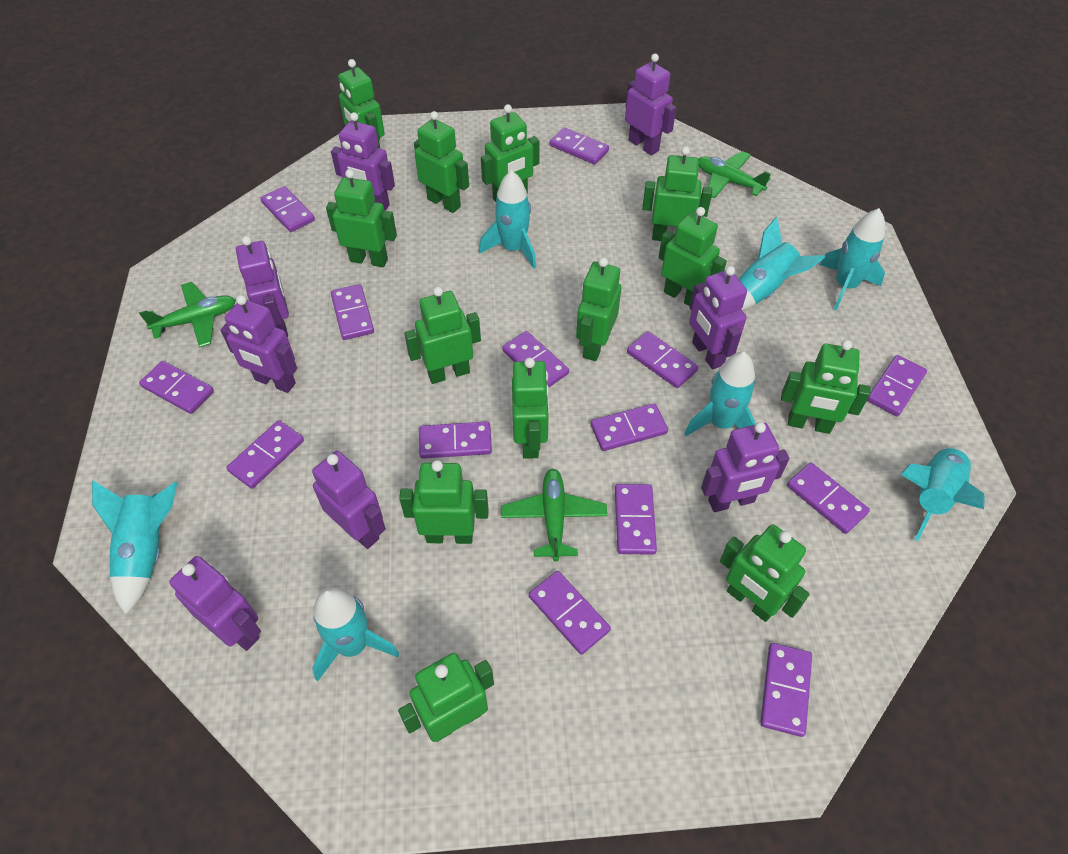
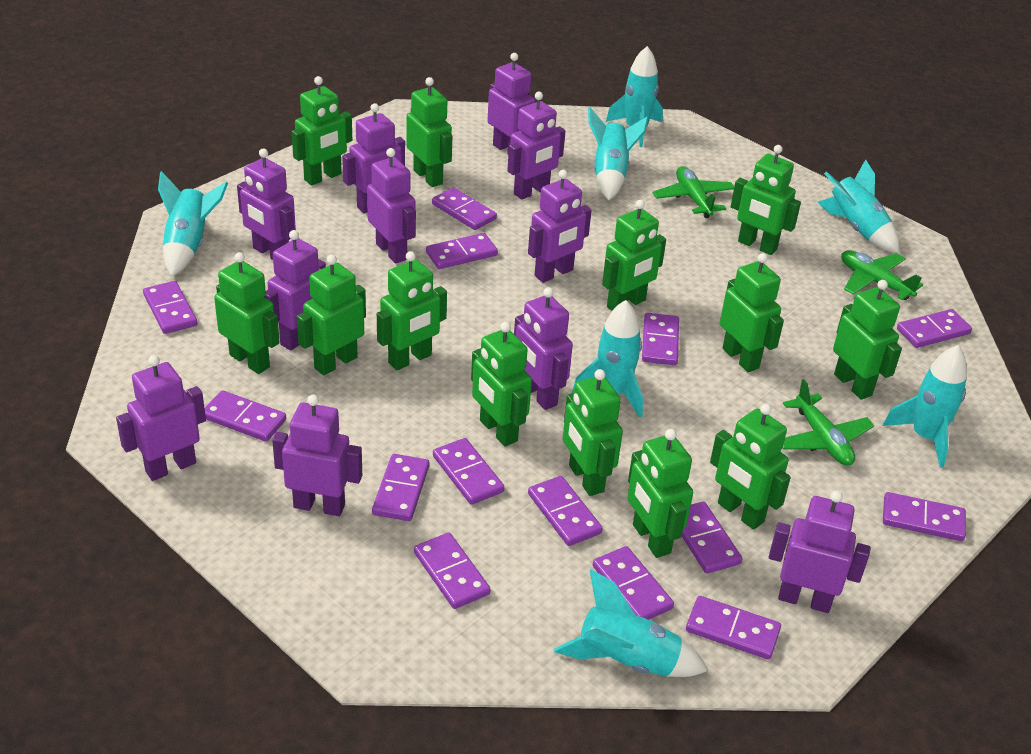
purple robot: 8 -> 11

